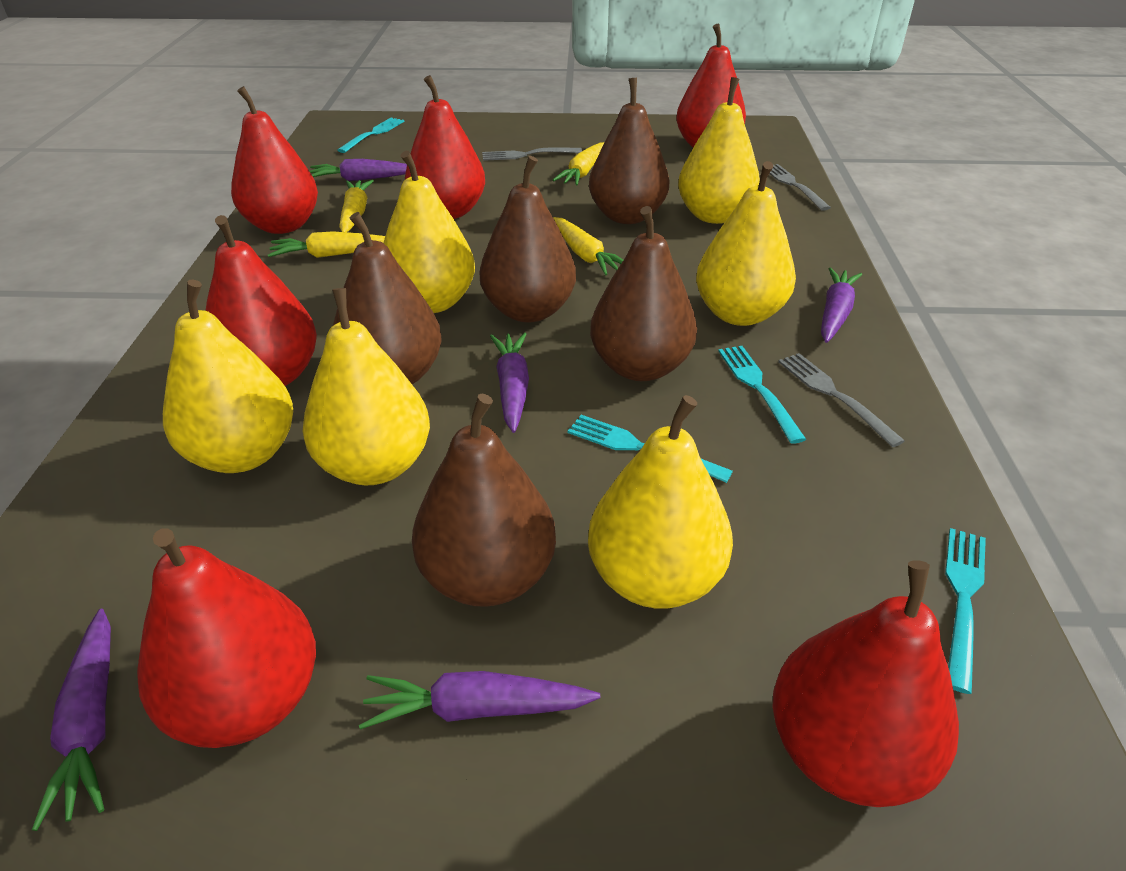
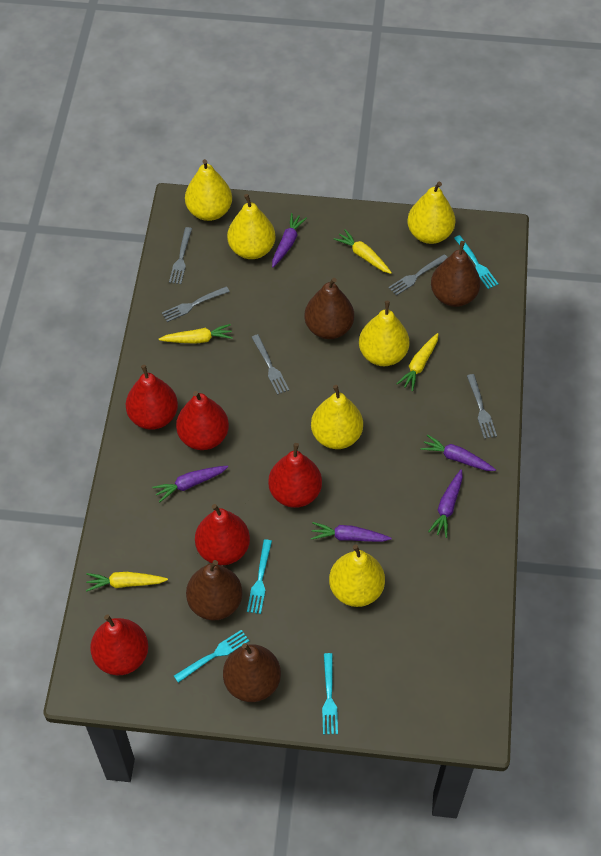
brown pear: 5 -> 4
grey fork: 3 -> 5
red pear: 6 -> 5

